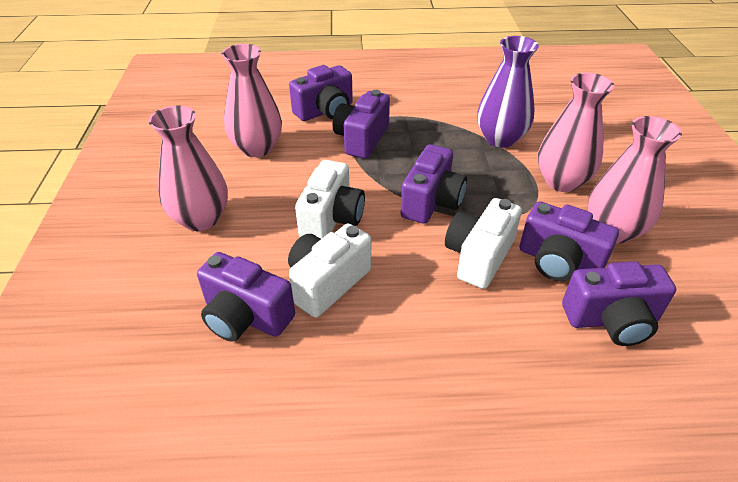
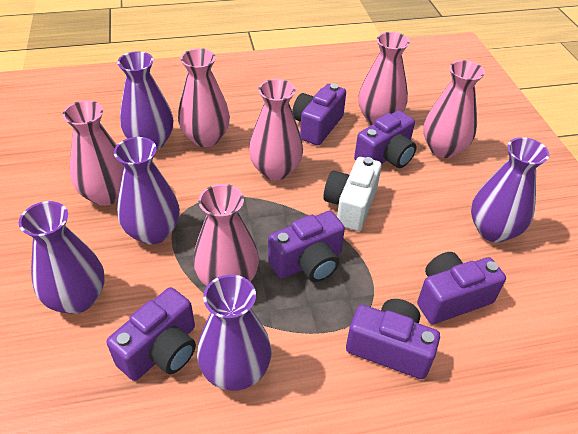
pink vase: 4 -> 6
purple vase: 1 -> 5
white camera: 3 -> 1

